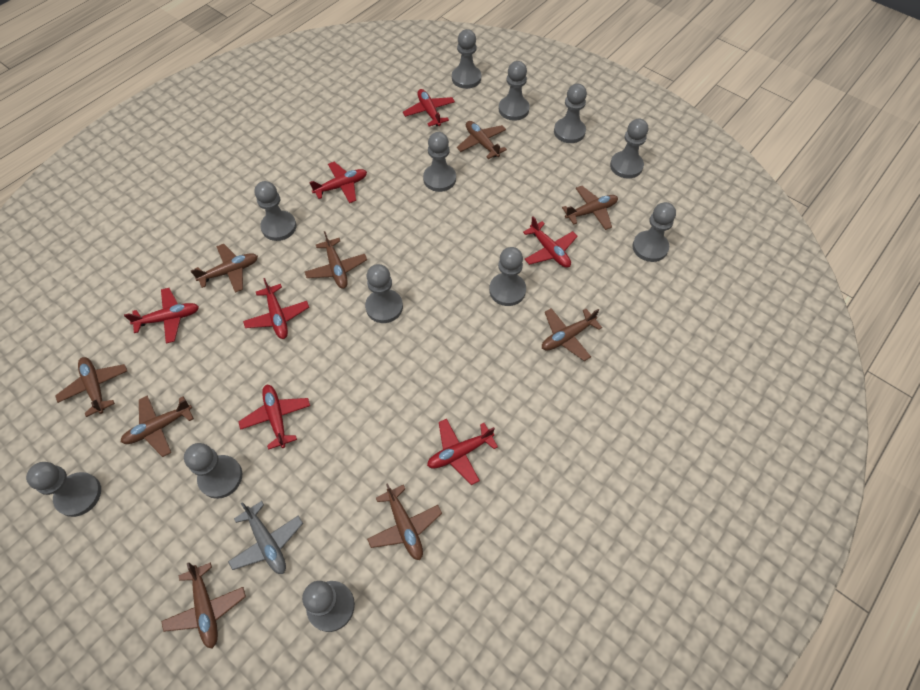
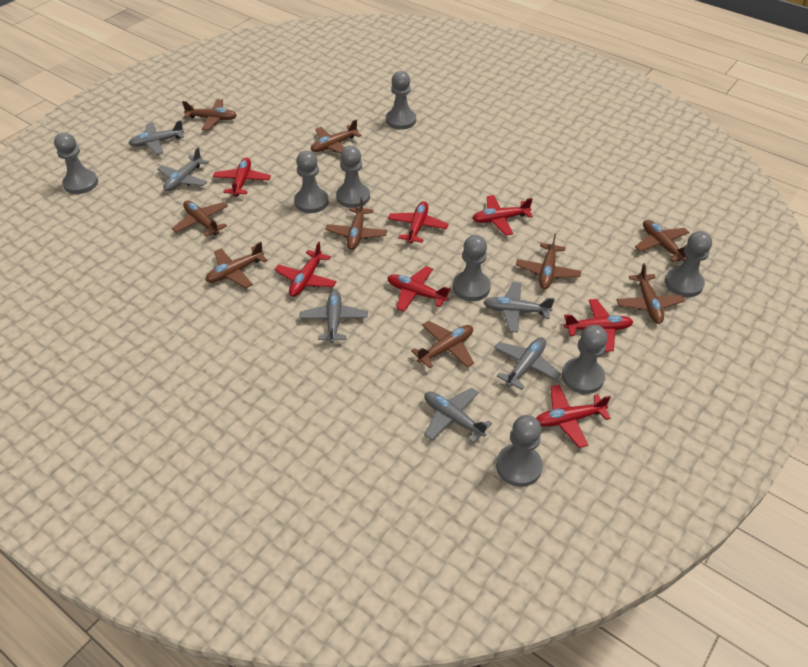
grey pawn: 12 -> 8
grey plane: 1 -> 6

